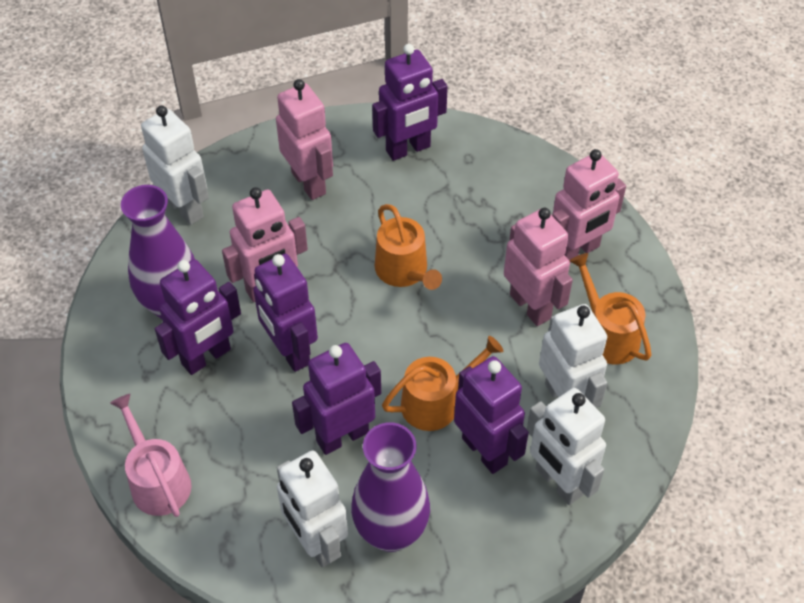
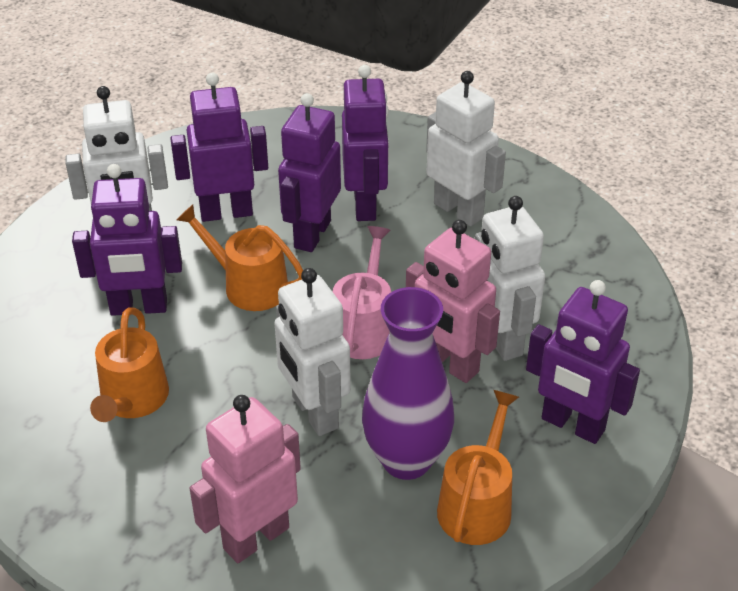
pink robot: 4 -> 2
purple vase: 2 -> 1

